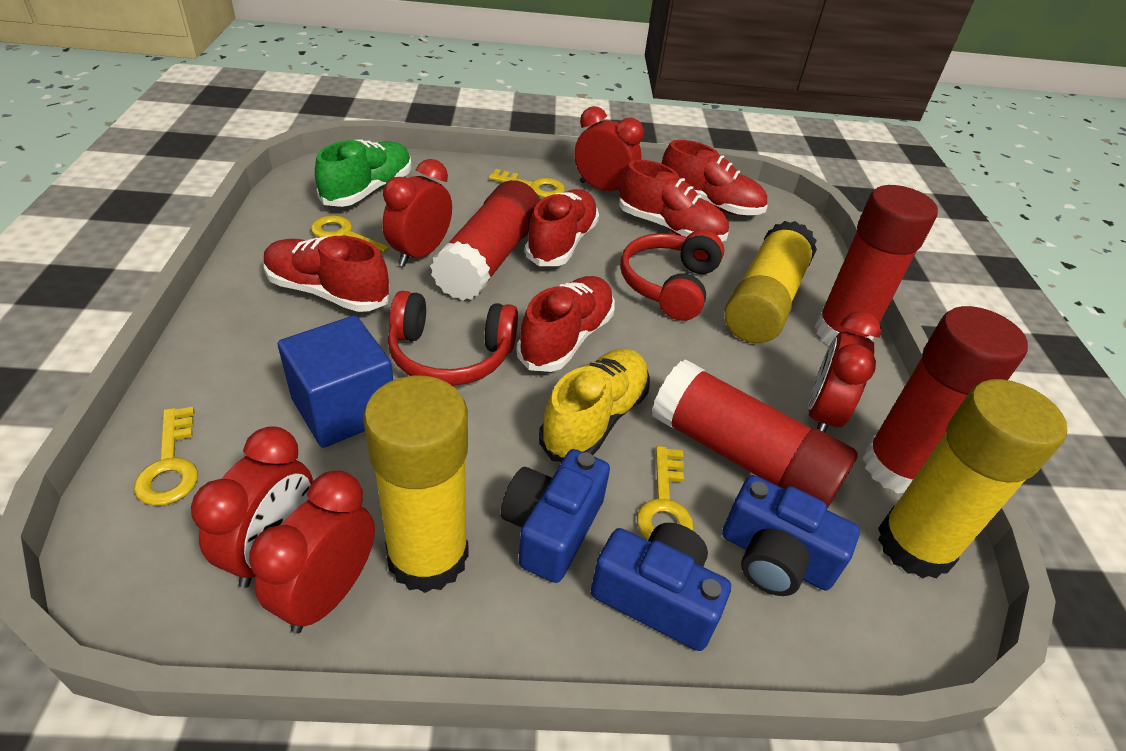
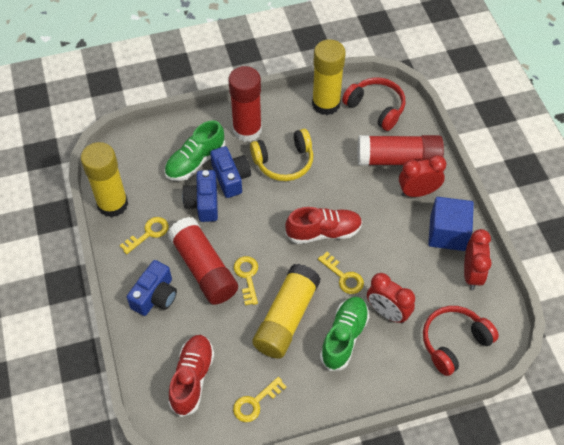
green shoe: 1 -> 2
red clock: 5 -> 3
red glue stick: 4 -> 3
red shoe: 5 -> 2
yellow headphones: 0 -> 1
yellow shoe: 1 -> 0

